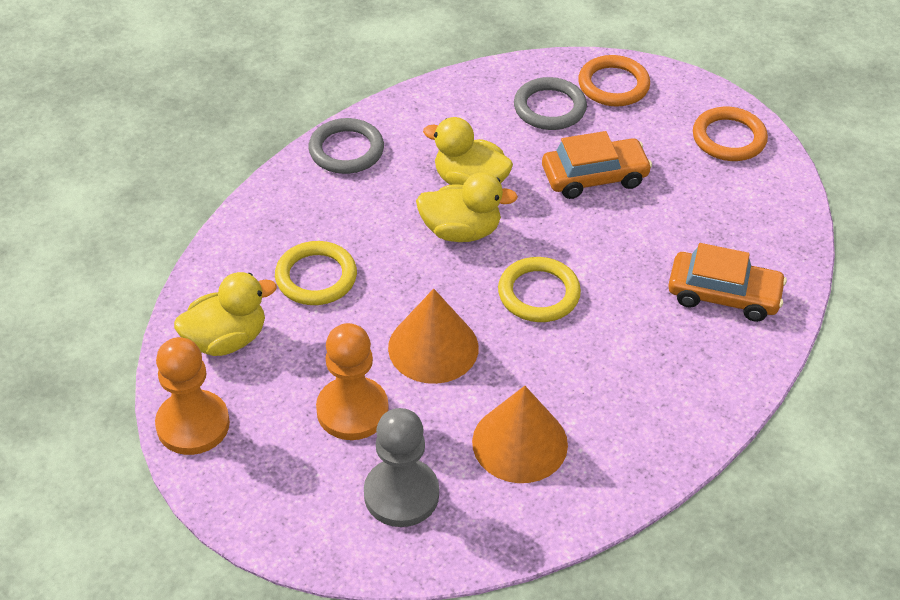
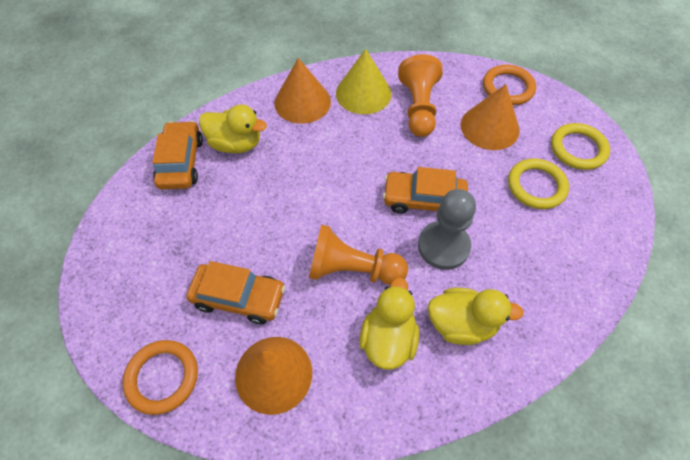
grey ring: 2 -> 0
orange car: 2 -> 3
orange cone: 2 -> 3
yellow cone: 0 -> 1

